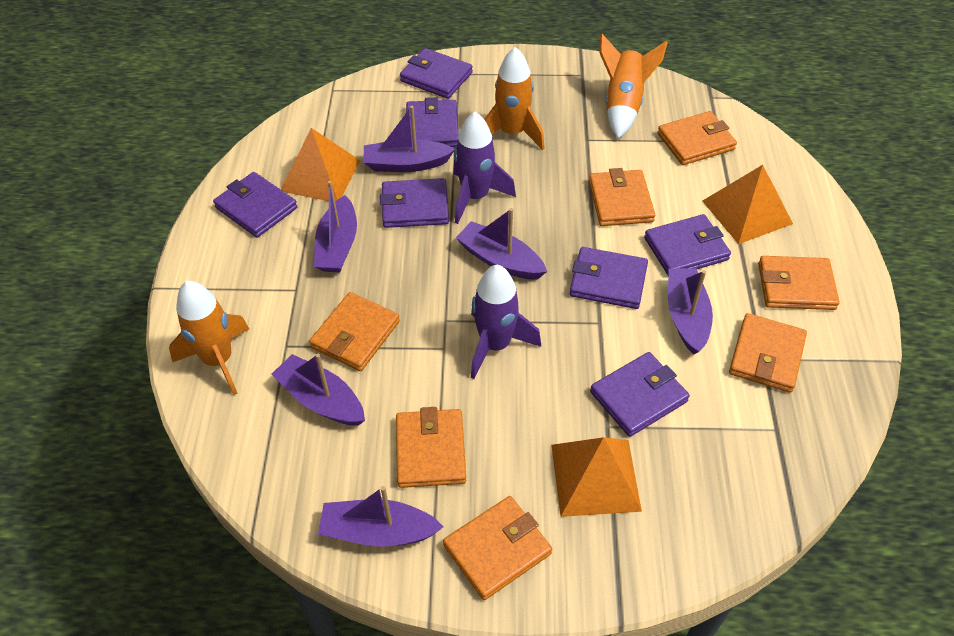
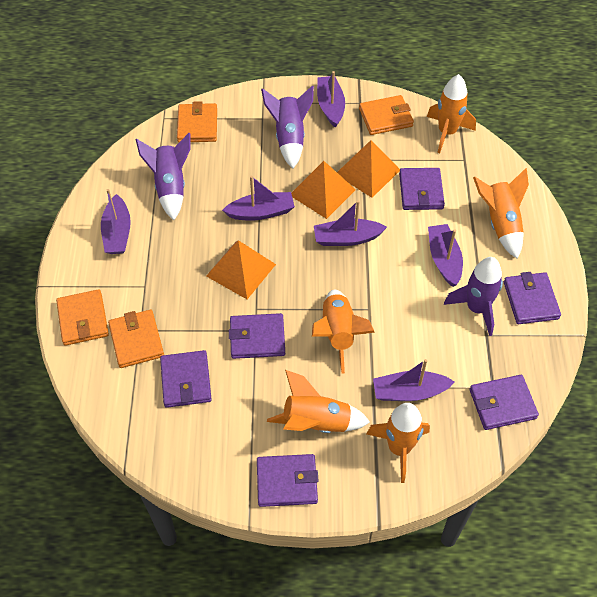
orange rocket: 3 -> 5
orange wallet: 7 -> 4
purple rocket: 2 -> 3
purple wallet: 7 -> 6

